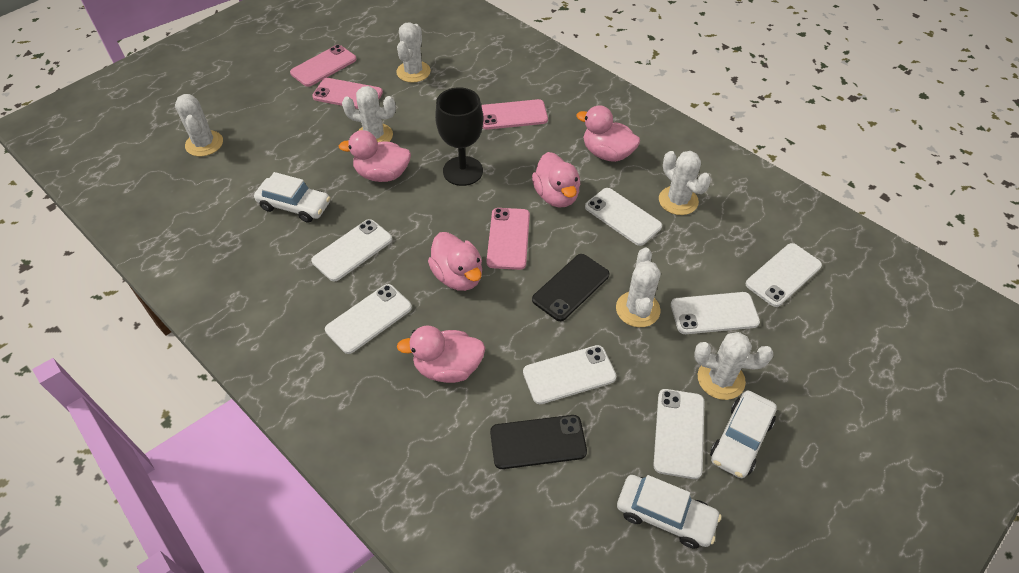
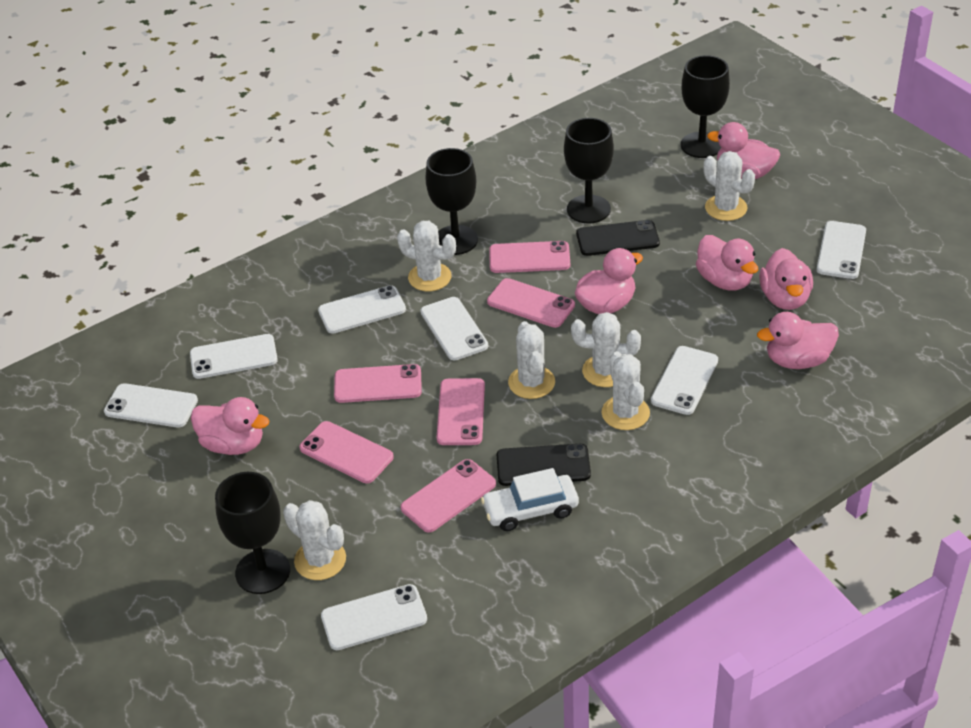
black goblet: 1 -> 4
pink duck: 5 -> 6
pink phone: 4 -> 6
white car: 3 -> 1

